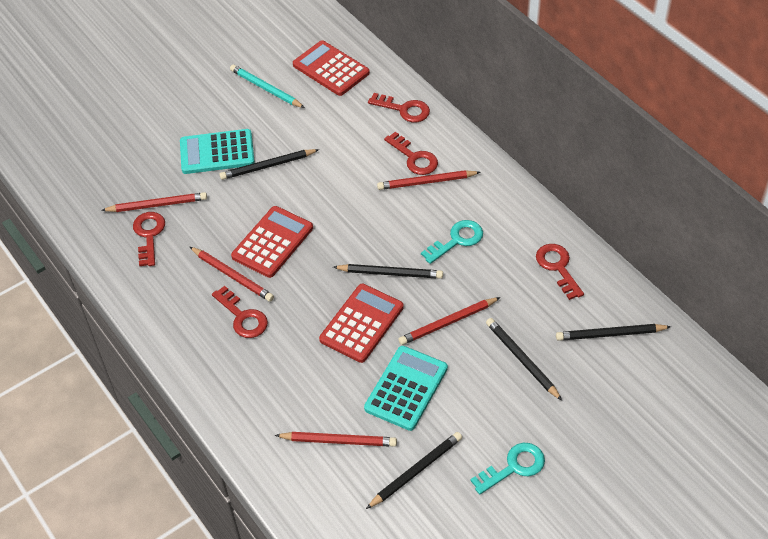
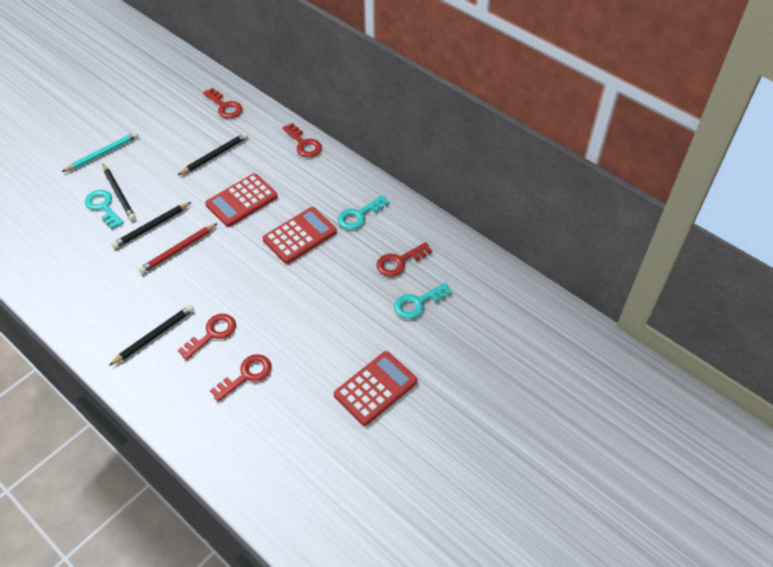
black pencil: 5 -> 4
red pencil: 5 -> 1
turquoise calculator: 2 -> 0
turquoise key: 2 -> 3

